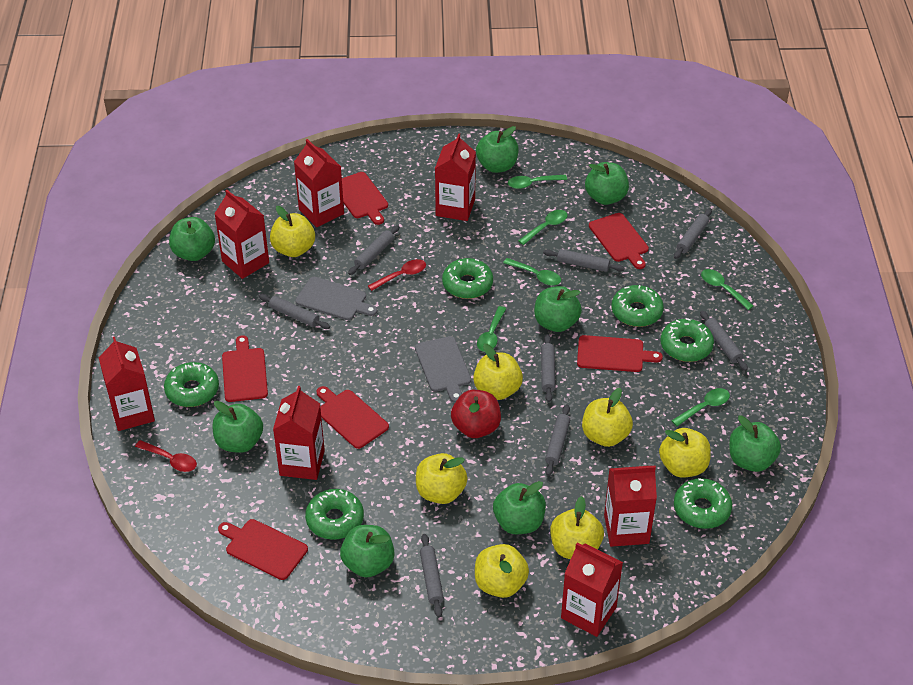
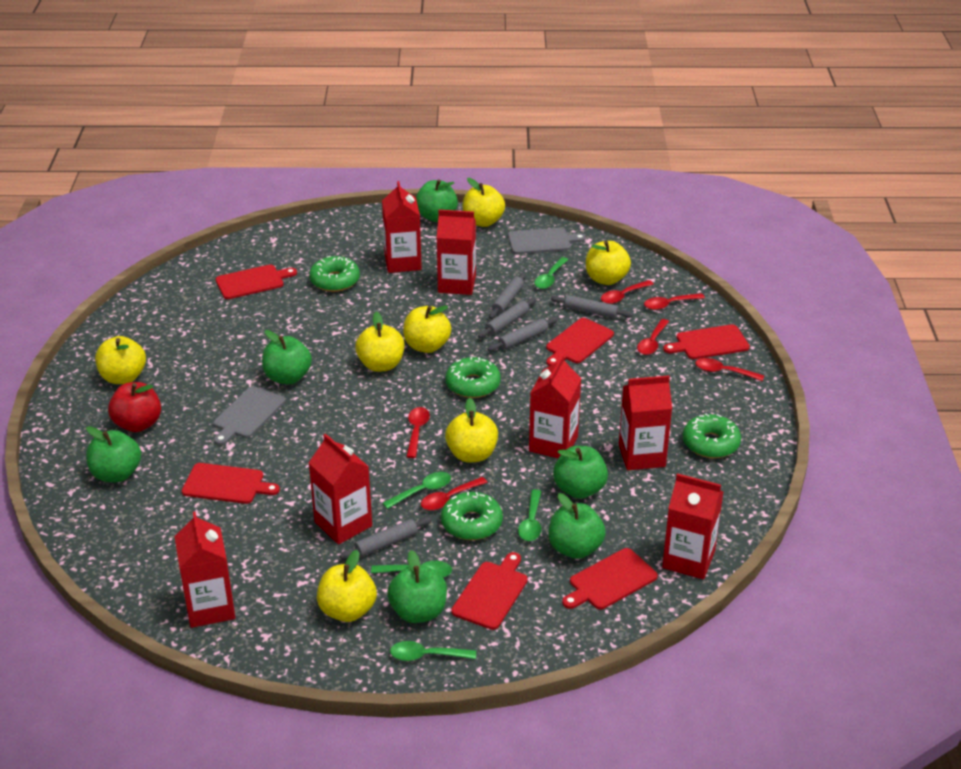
green apple: 8 -> 6
green donut: 6 -> 4
green spoon: 6 -> 5
grey rolling pin: 8 -> 5
red spoon: 2 -> 6

